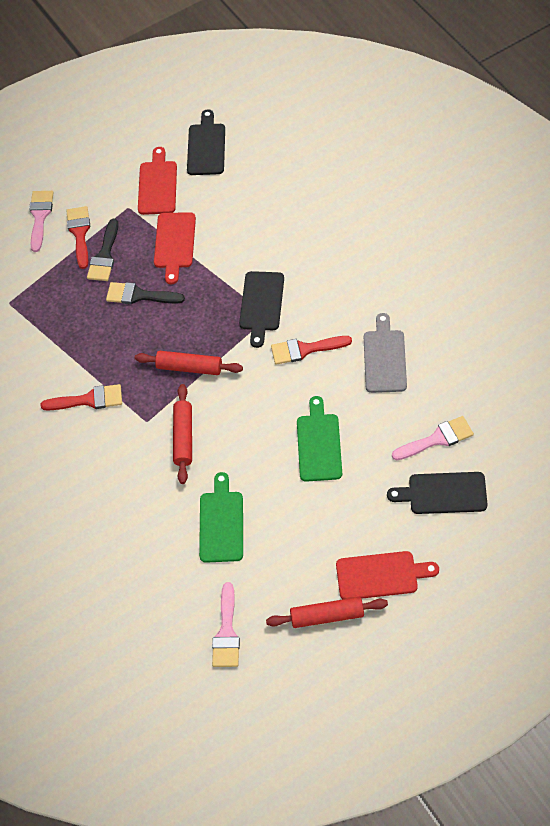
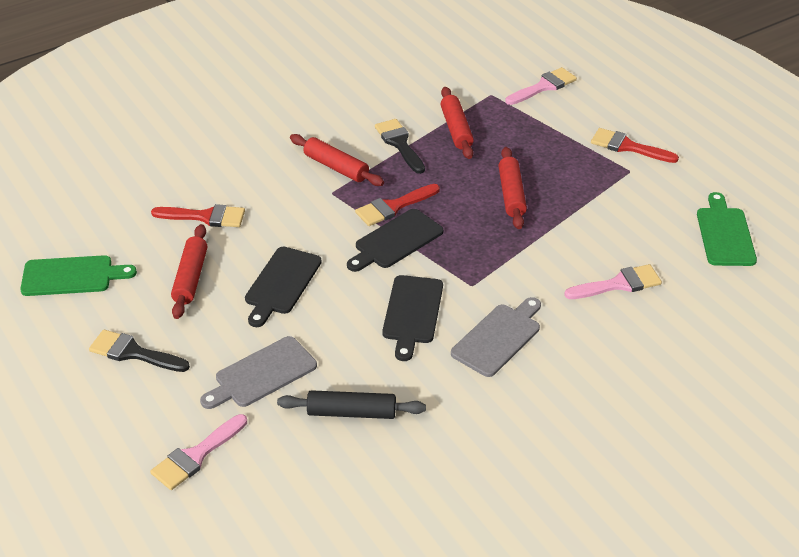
black rolling pin: 0 -> 1
grey cutting board: 1 -> 2
red cutting board: 3 -> 0
red rolling pin: 3 -> 4

